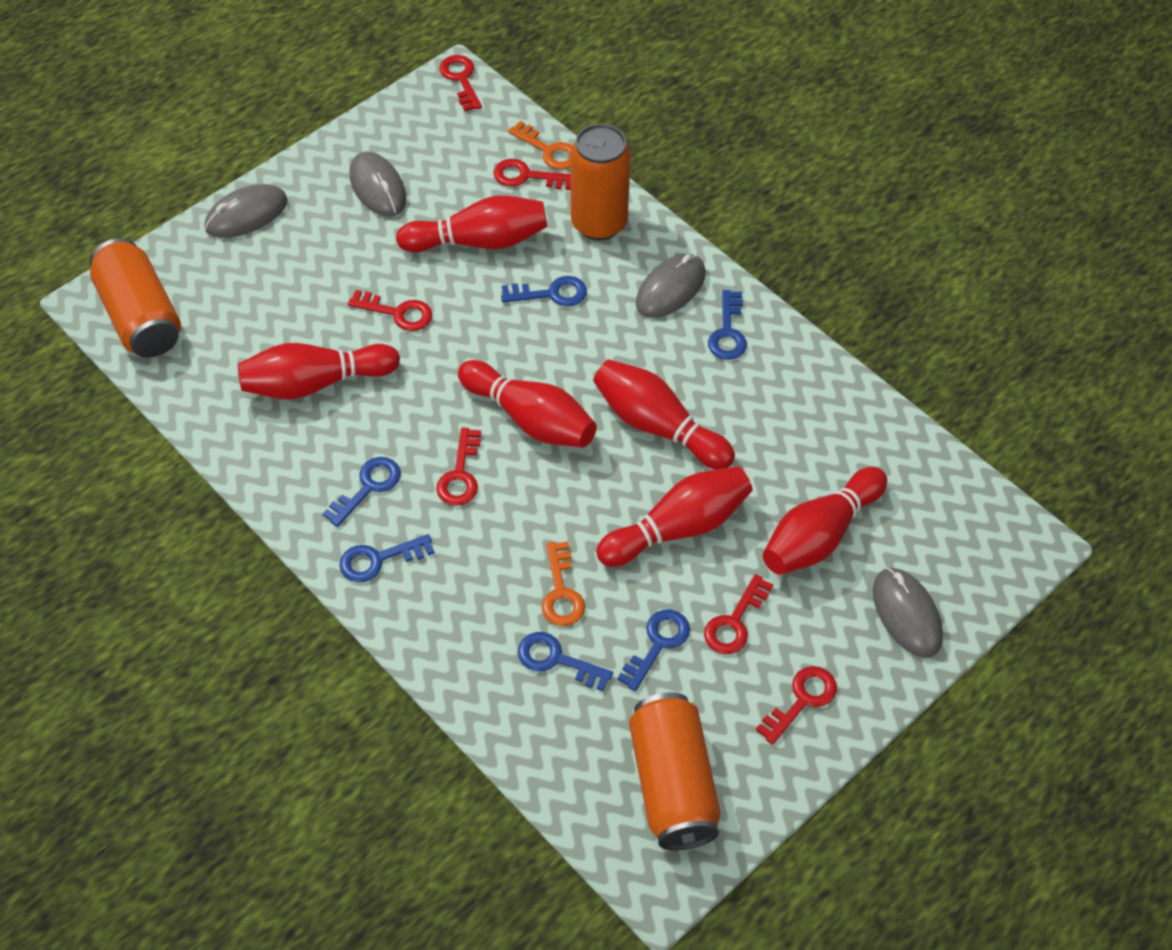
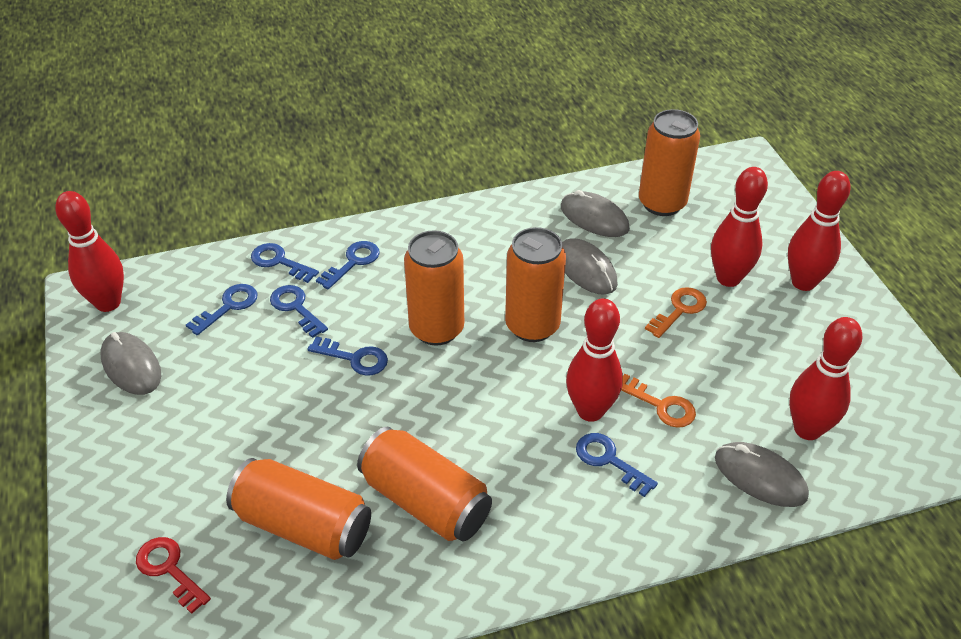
orange can: 3 -> 5
red bowling pin: 6 -> 5
red key: 6 -> 1

